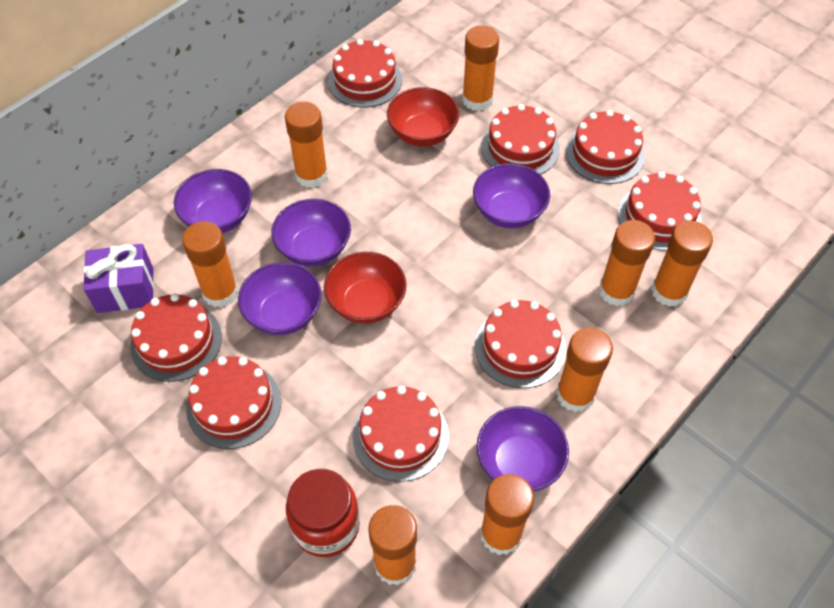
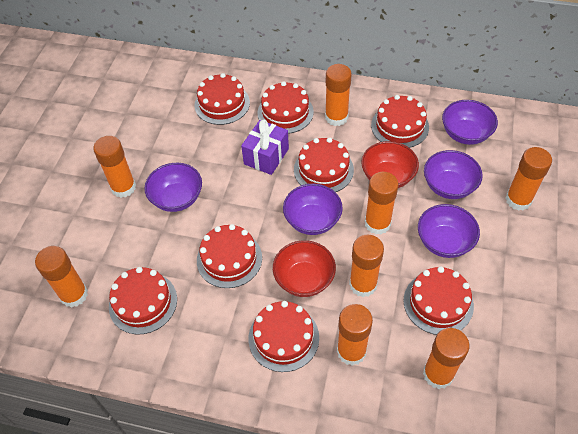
red jar: 1 -> 0

